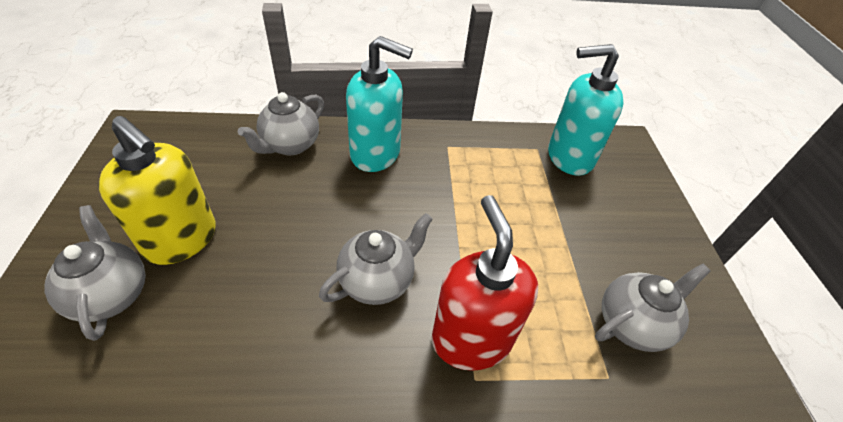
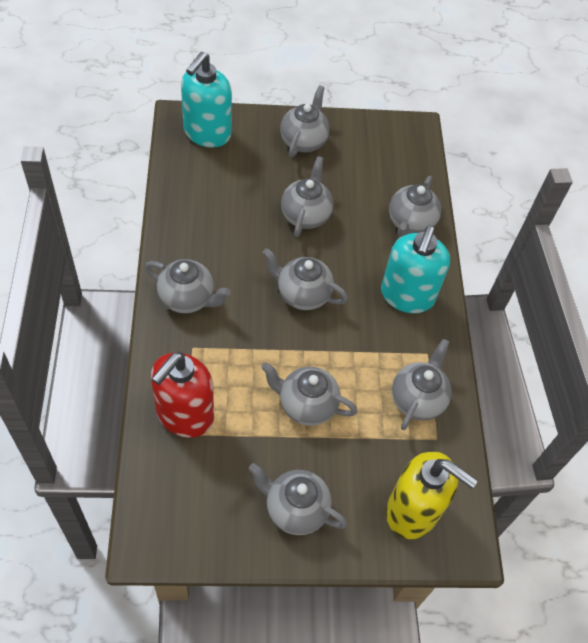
grey teapot: 4 -> 8

